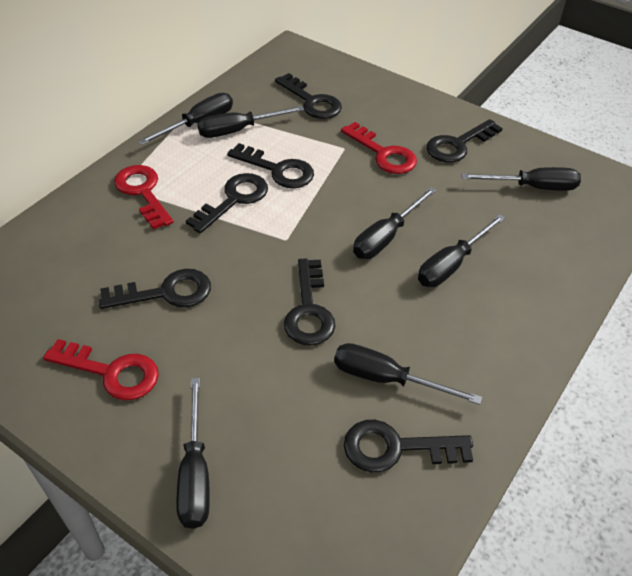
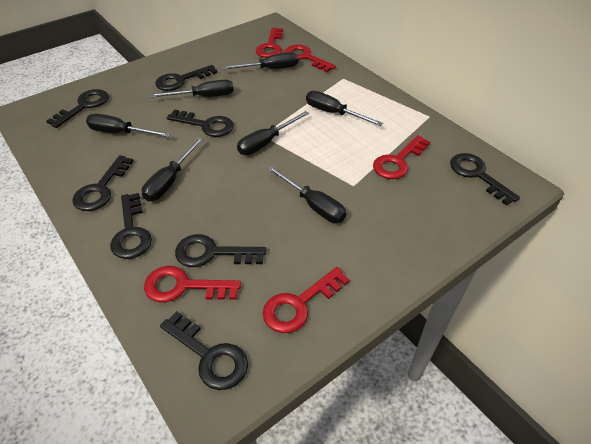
black key: 7 -> 8
red key: 3 -> 5

